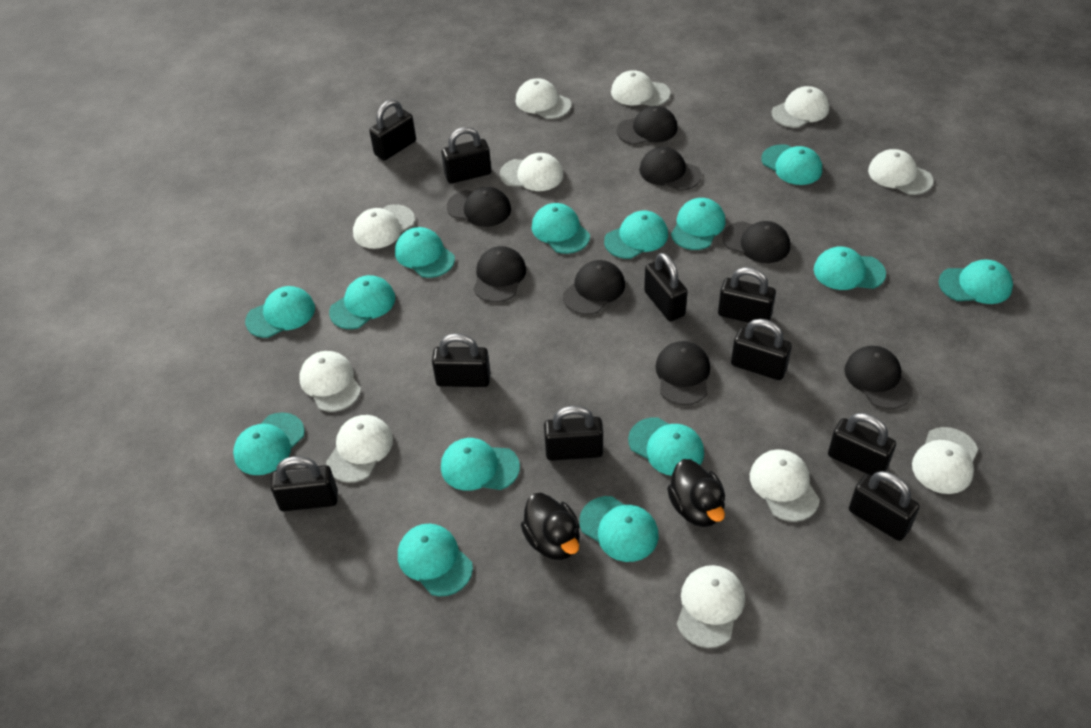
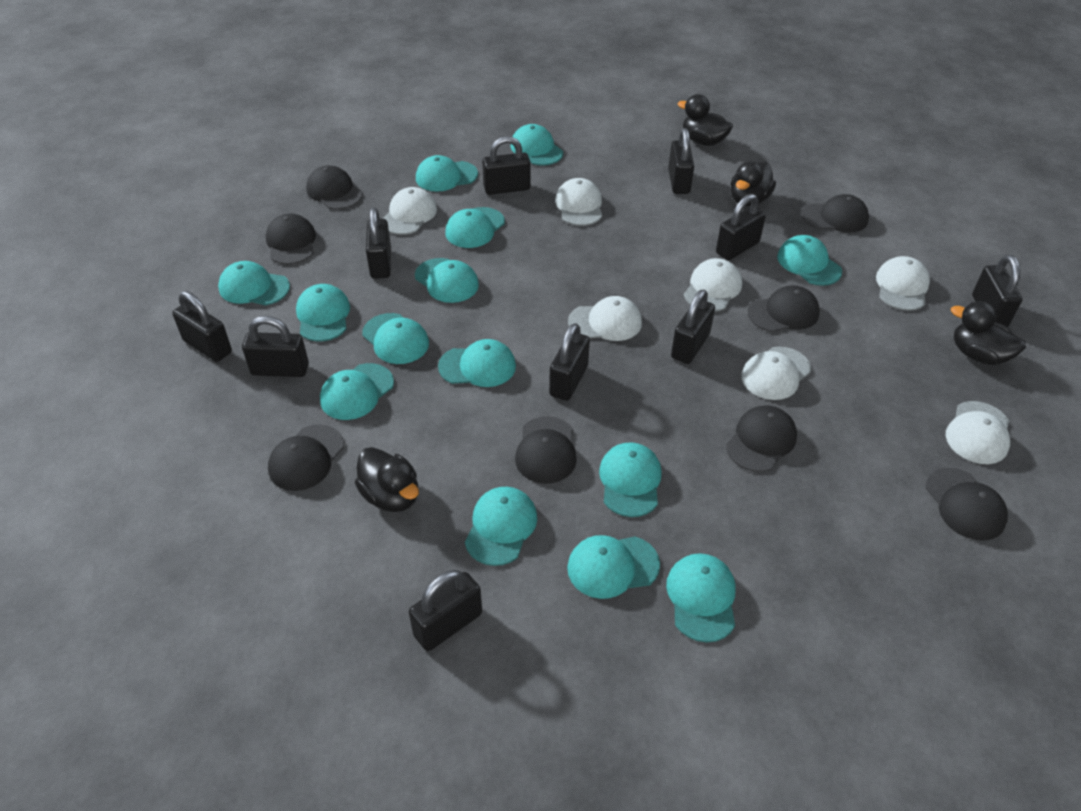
black duck: 2 -> 4
white cap: 11 -> 7

